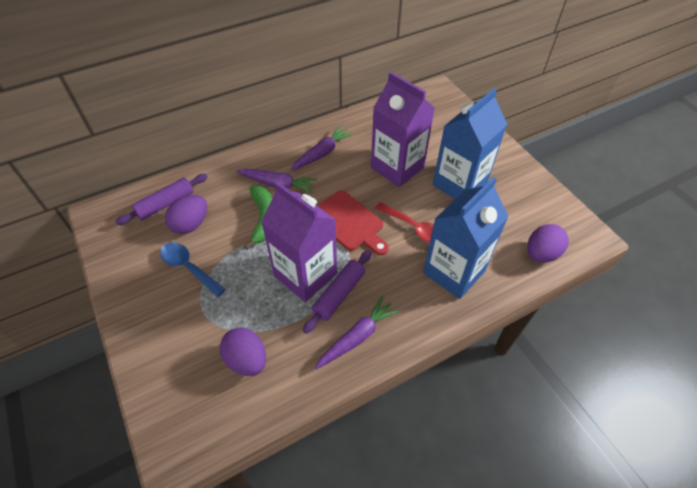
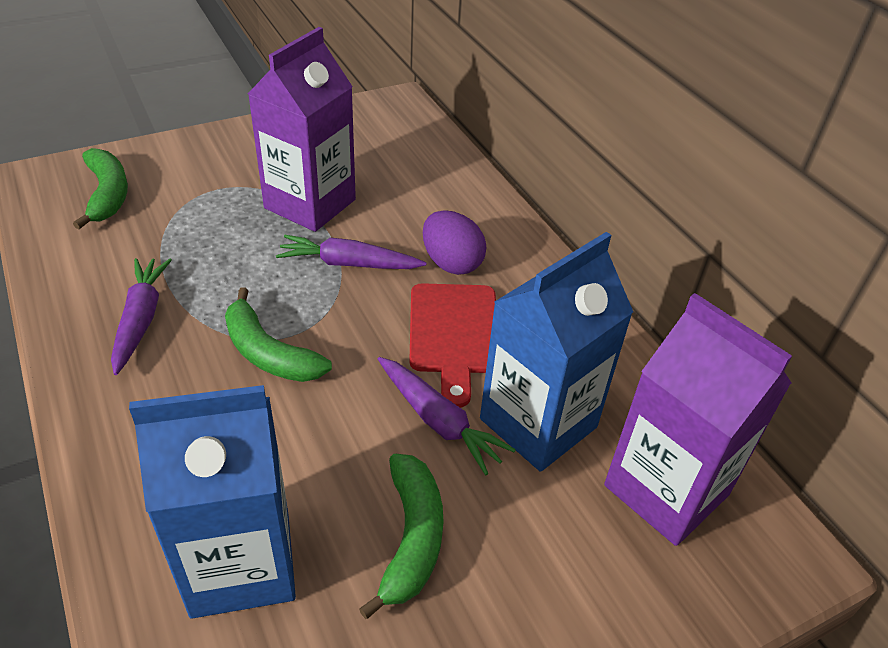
blue spoon: 1 -> 0
green banana: 1 -> 3
purple egg: 3 -> 1
purple rolling pin: 2 -> 0
red spoon: 1 -> 0

